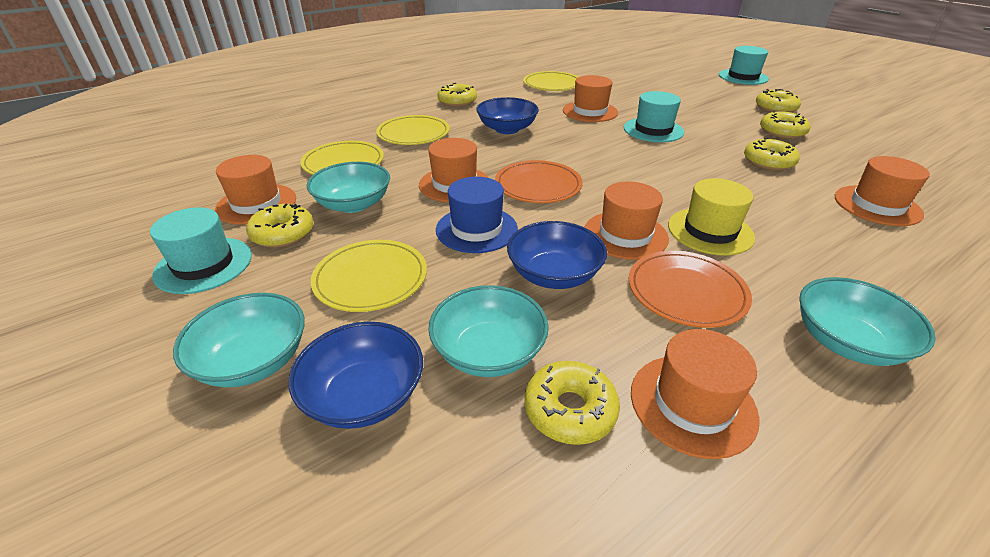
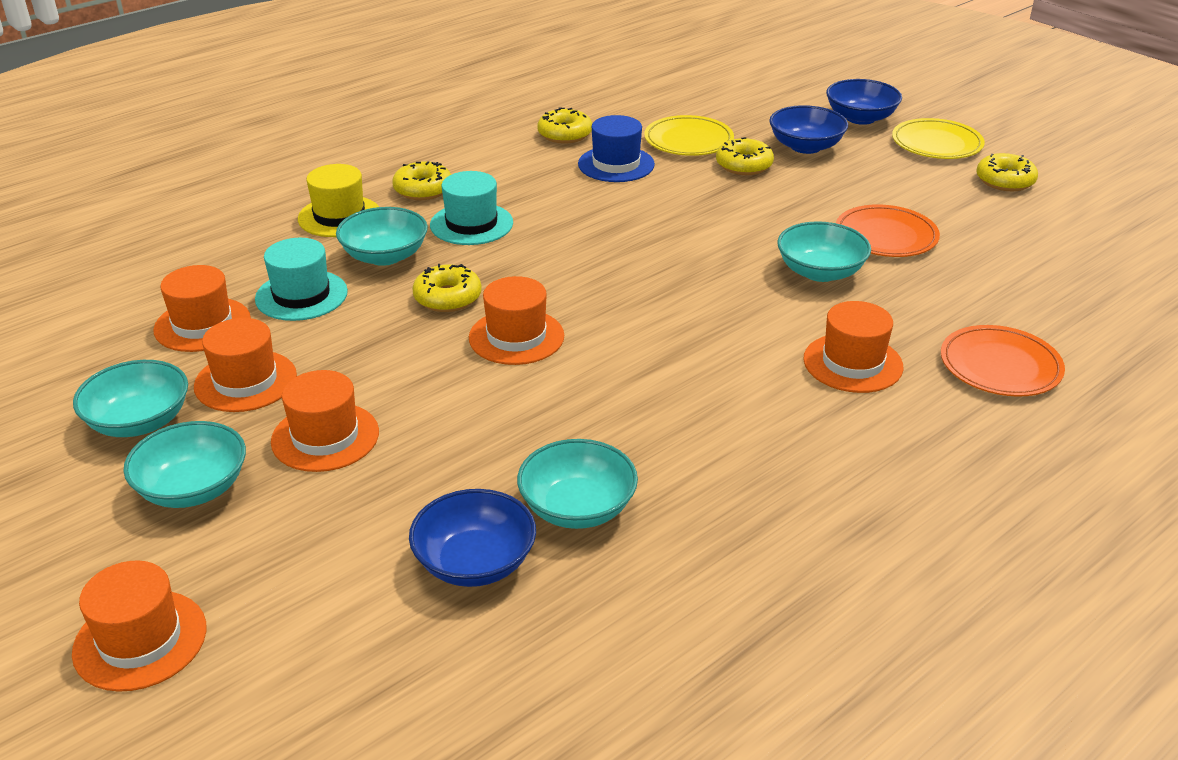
turquoise bowl: 4 -> 5
turquoise hat: 3 -> 2
yellow donut: 6 -> 5
yellow plate: 4 -> 2

